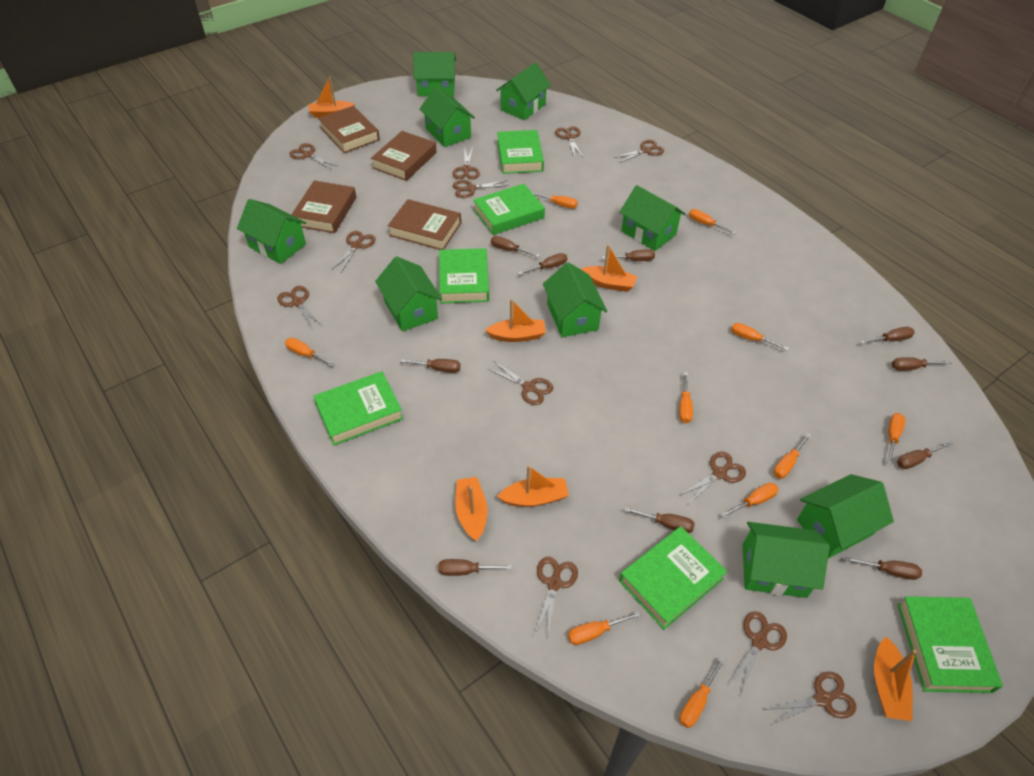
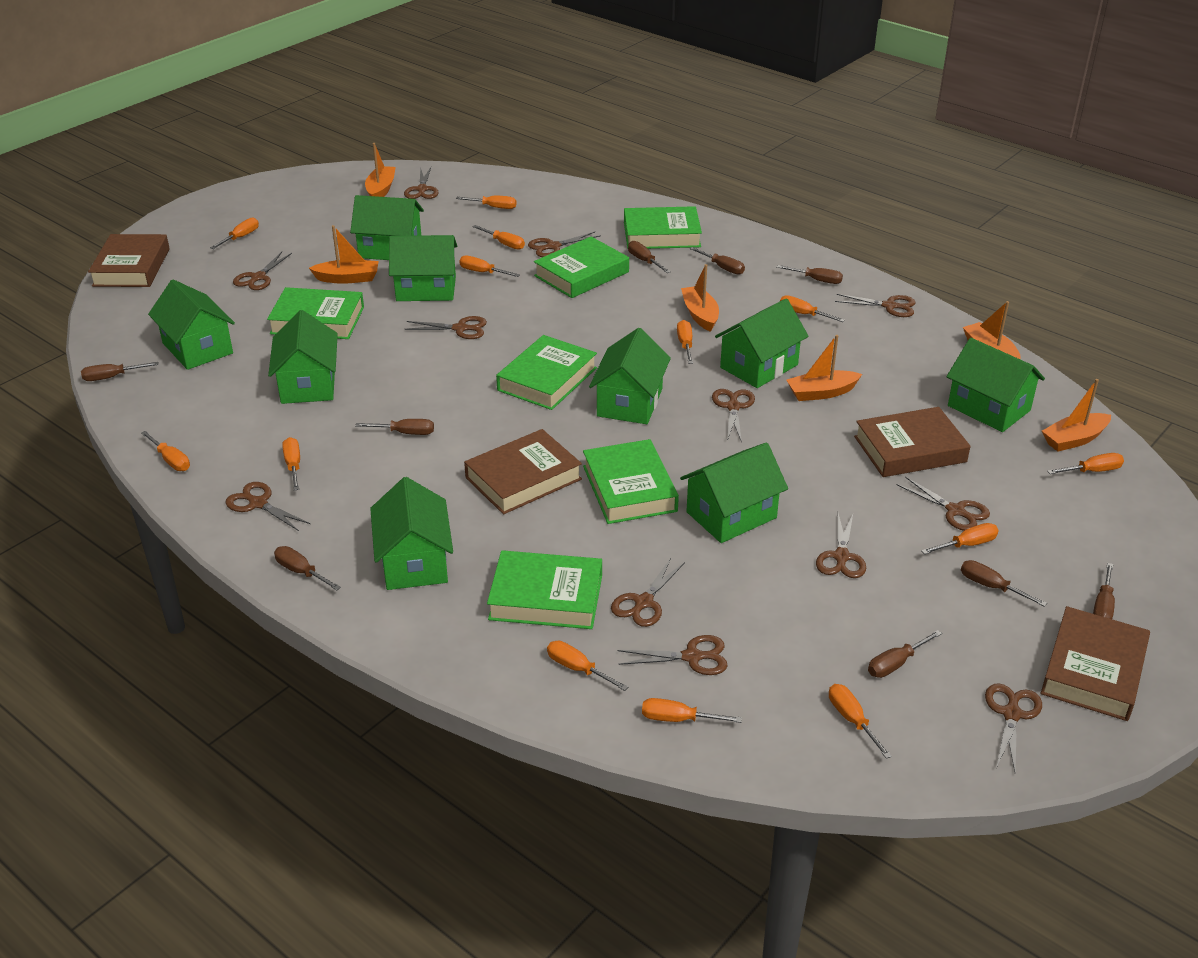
brown screwdriver: 10 -> 9
orange screwdriver: 10 -> 13

